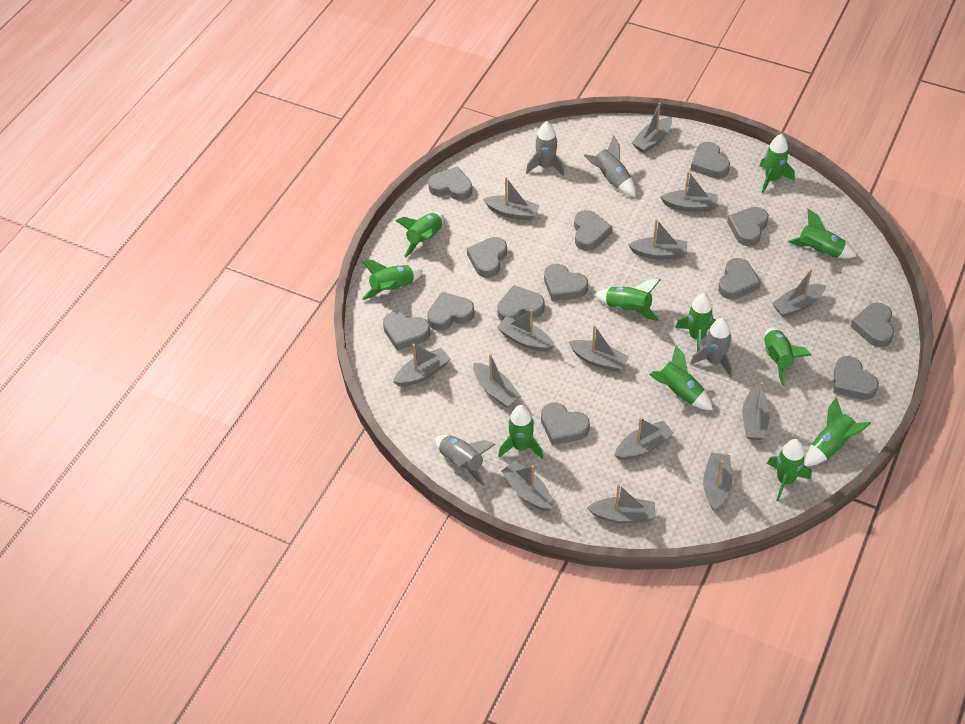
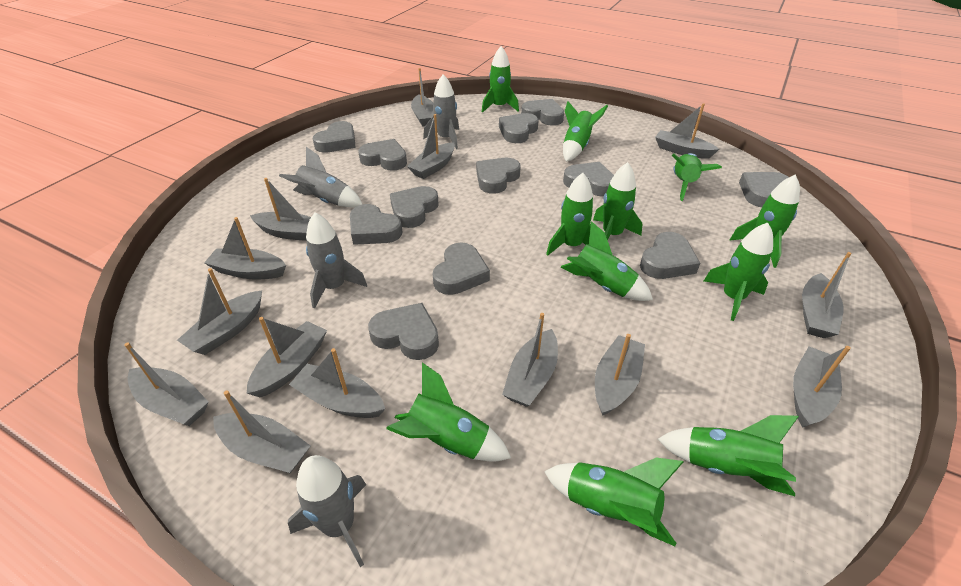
grey heart: 13 -> 12

